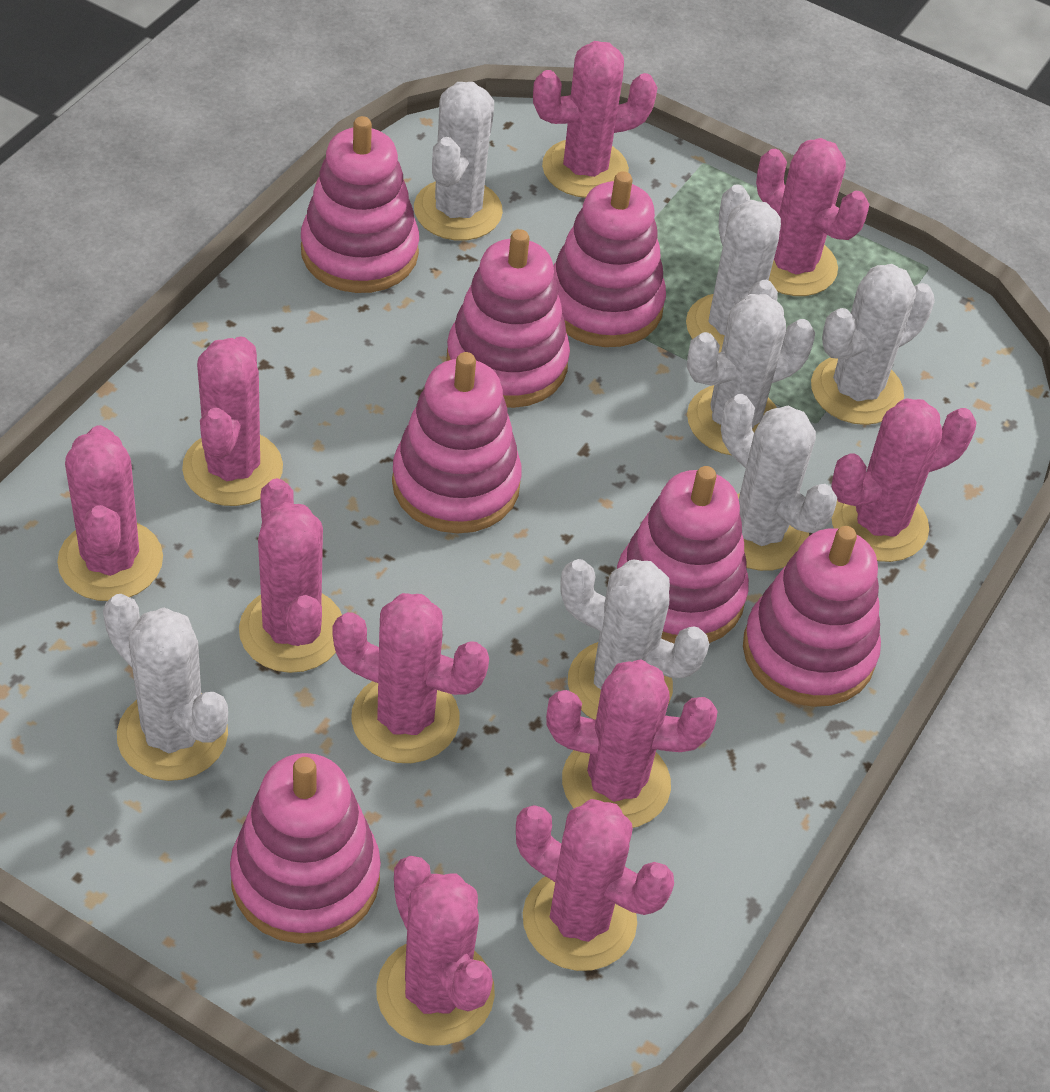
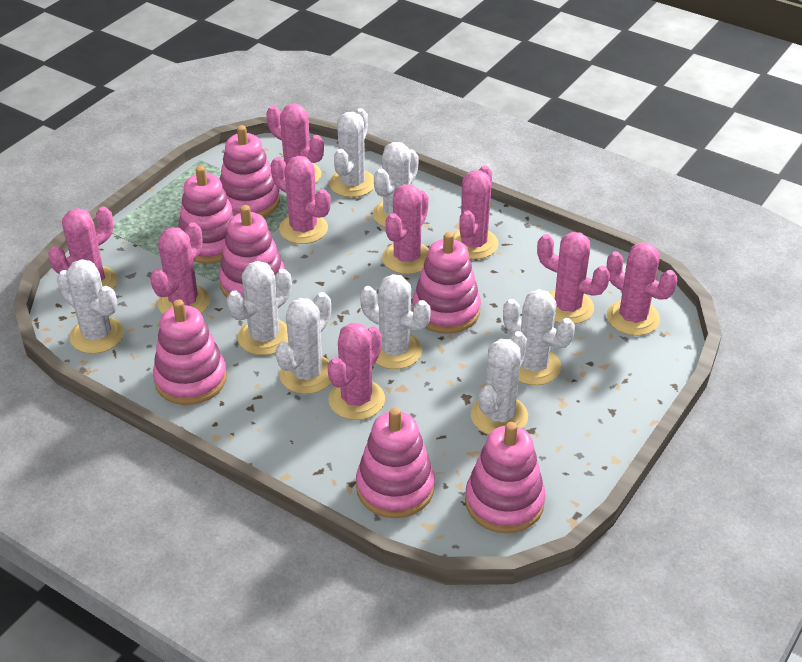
pink cactus: 10 -> 9
white cactus: 7 -> 8

